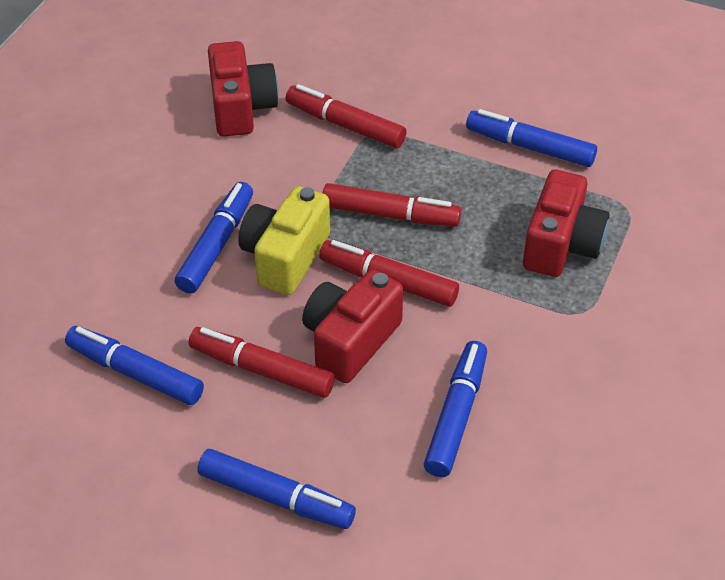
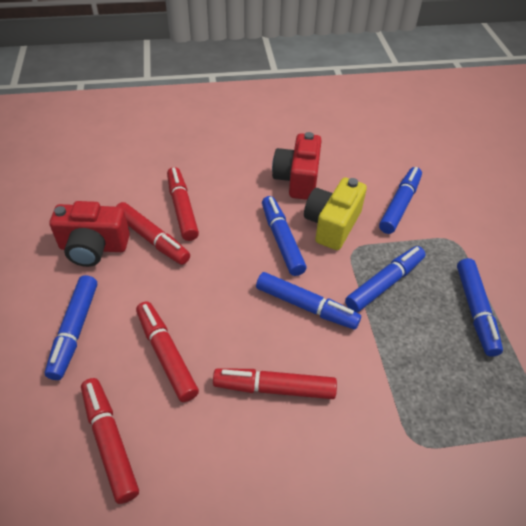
blue marker: 5 -> 6
red camera: 3 -> 2
red marker: 4 -> 5

